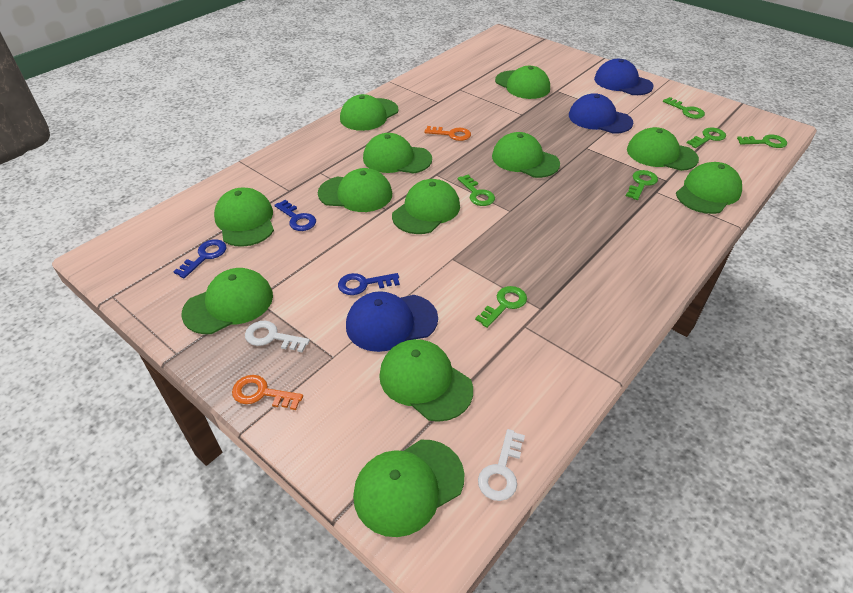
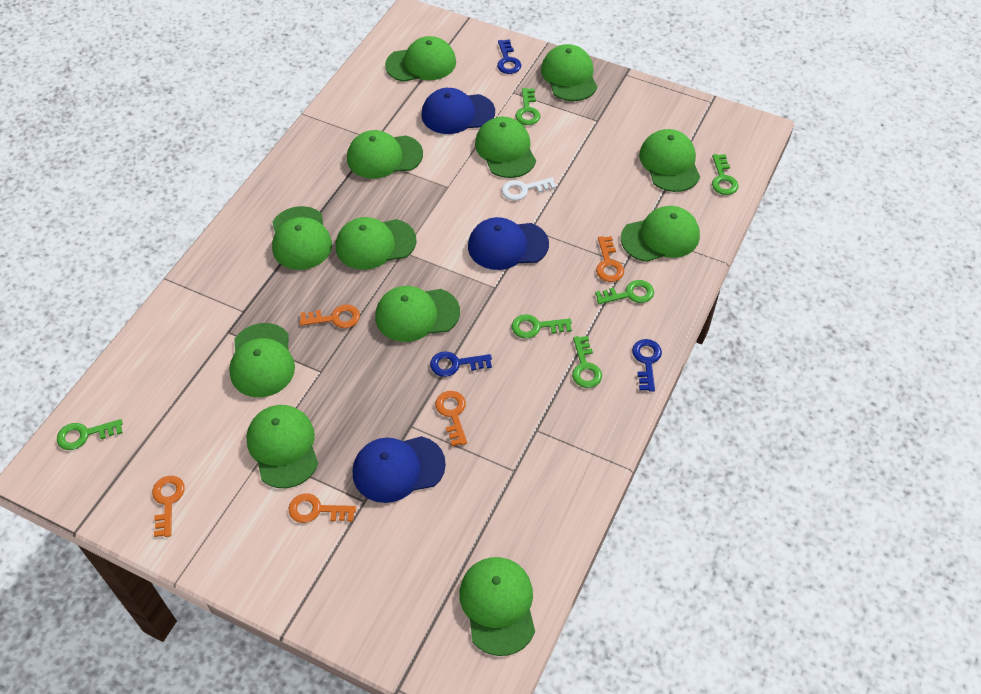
orange key: 2 -> 5
white key: 2 -> 1

